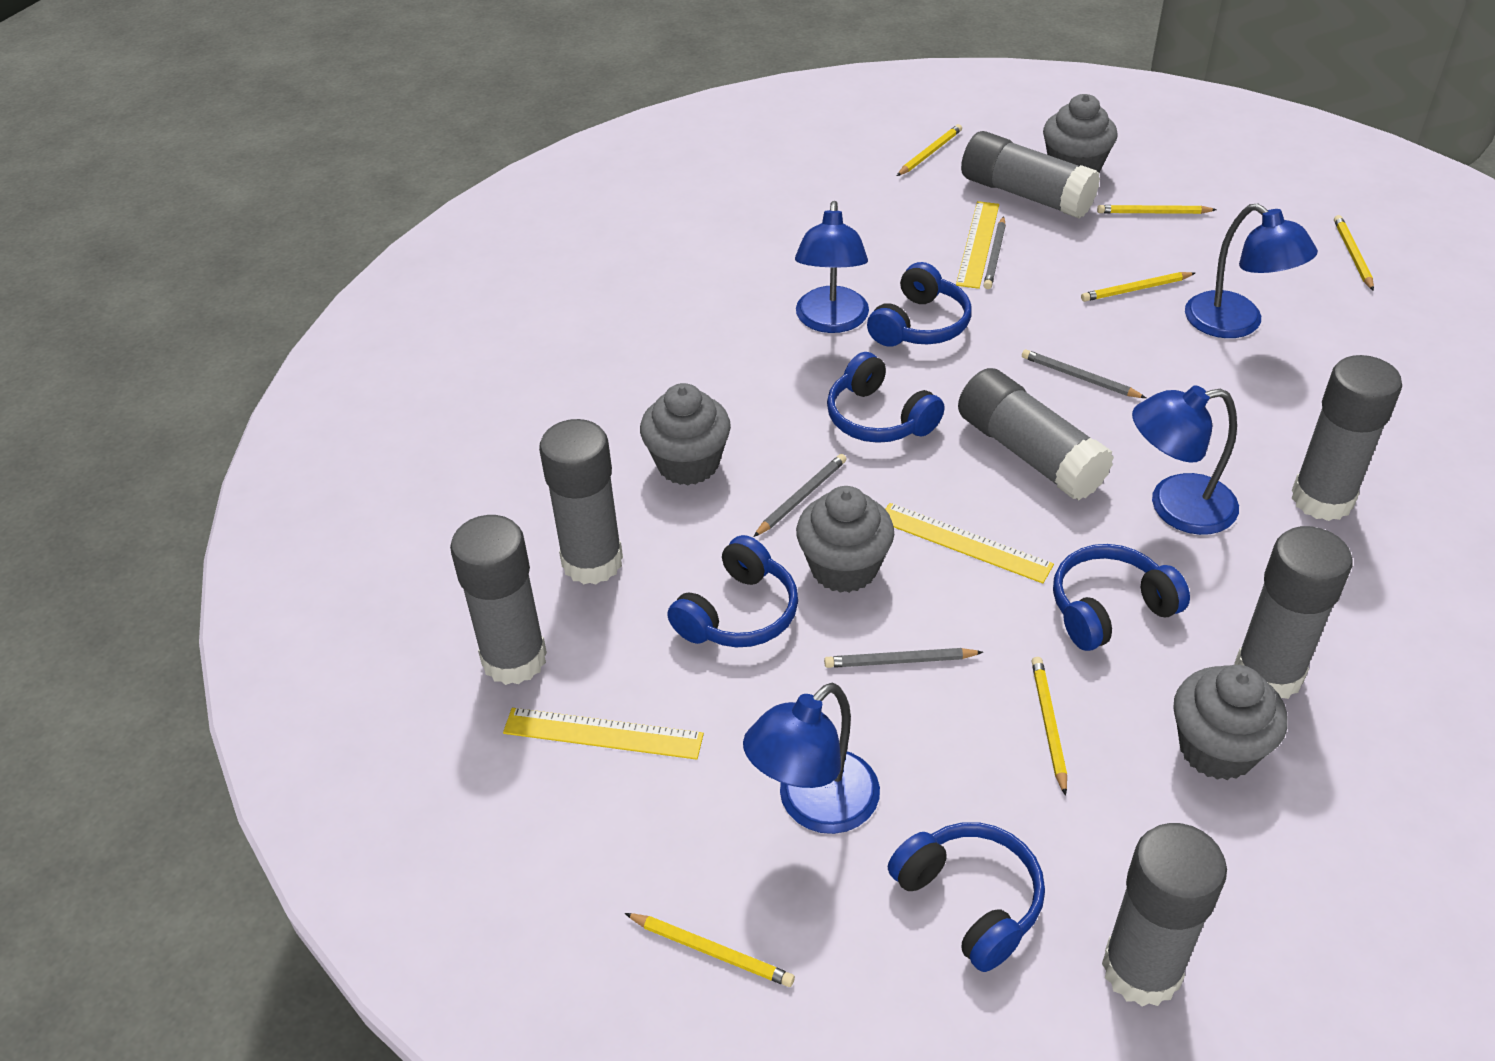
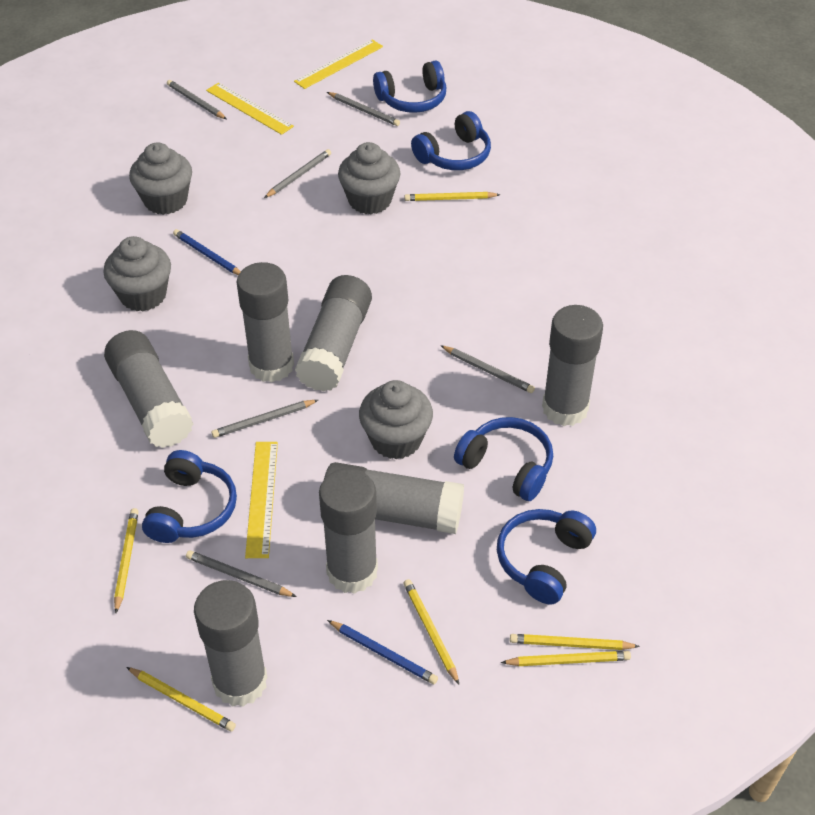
blue lamp: 4 -> 0
blue pencil: 0 -> 2
grey pencil: 4 -> 6

